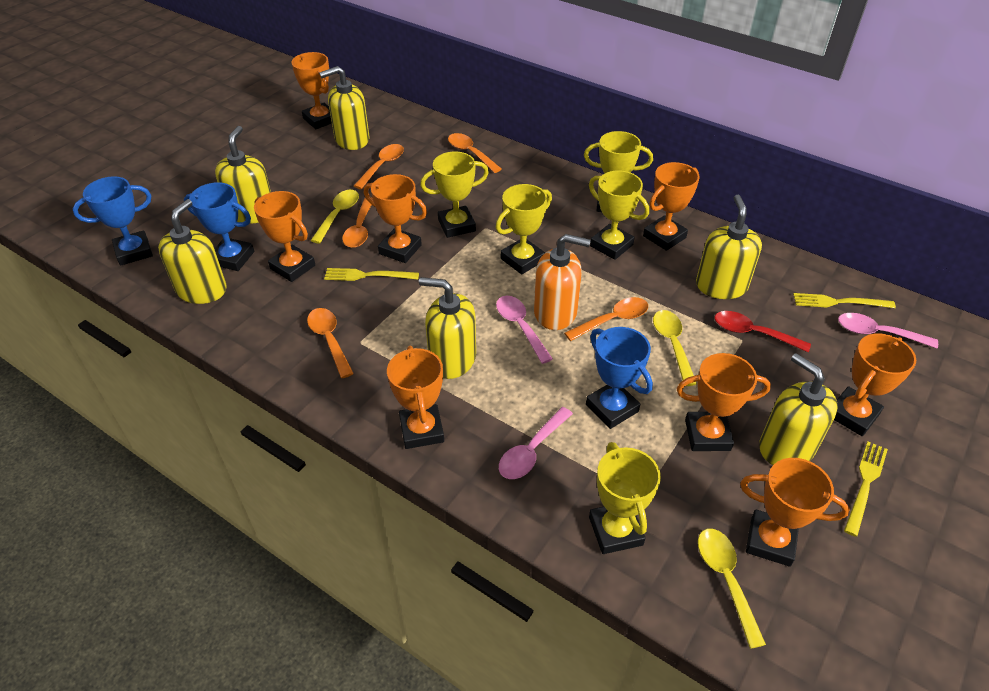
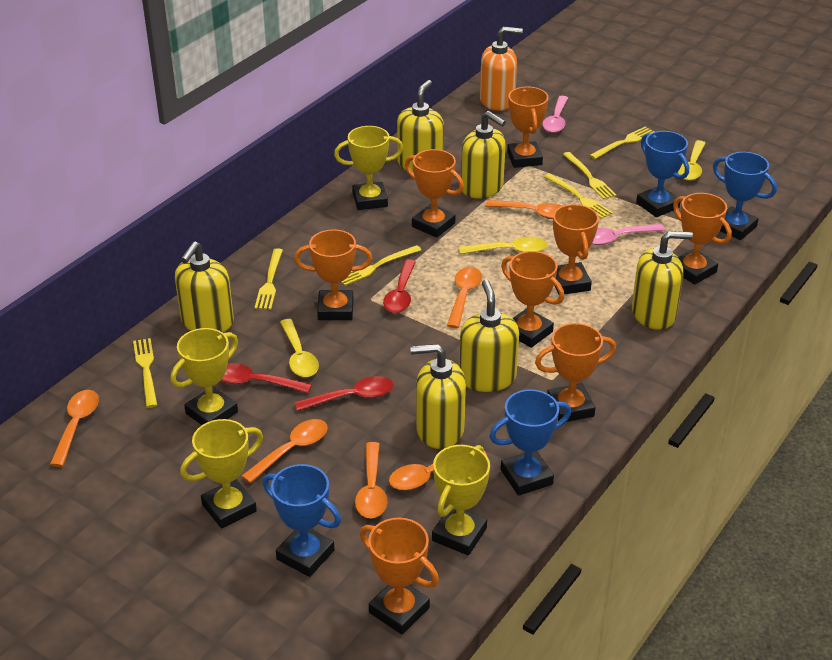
blue trophy: 3 -> 4
orange spoon: 5 -> 6
pink spoon: 3 -> 2
red spoon: 1 -> 3
yellow fork: 3 -> 6
yellow trophy: 5 -> 4

